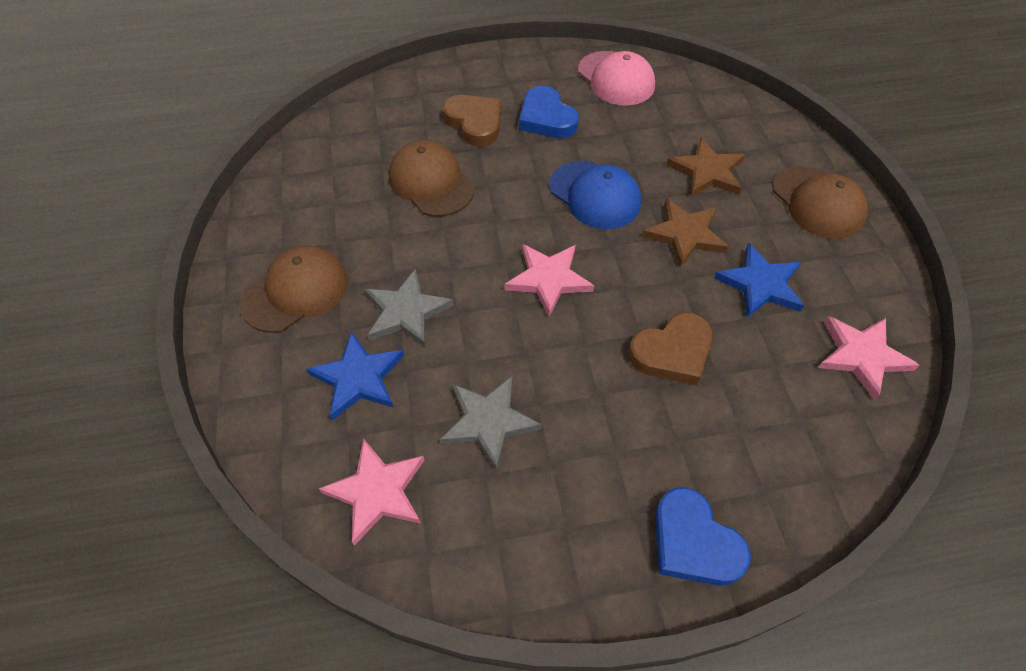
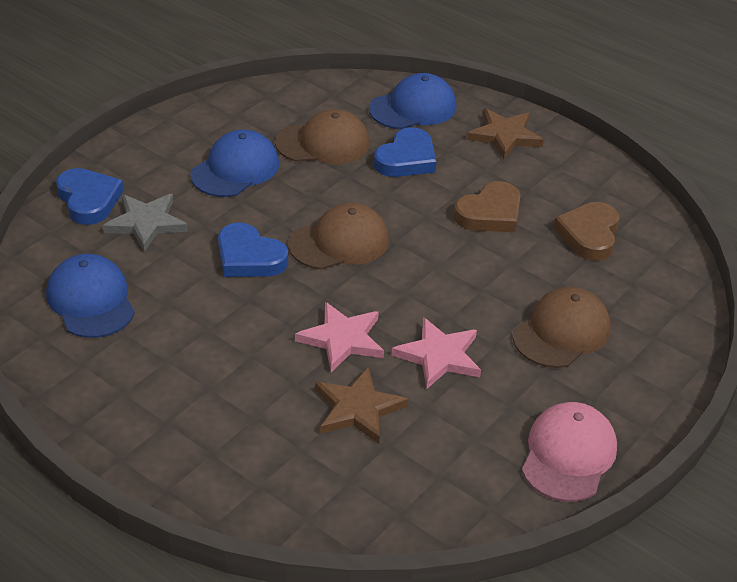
blue cap: 1 -> 3
blue heart: 2 -> 3
blue star: 2 -> 0
grey star: 2 -> 1
pink star: 3 -> 2

